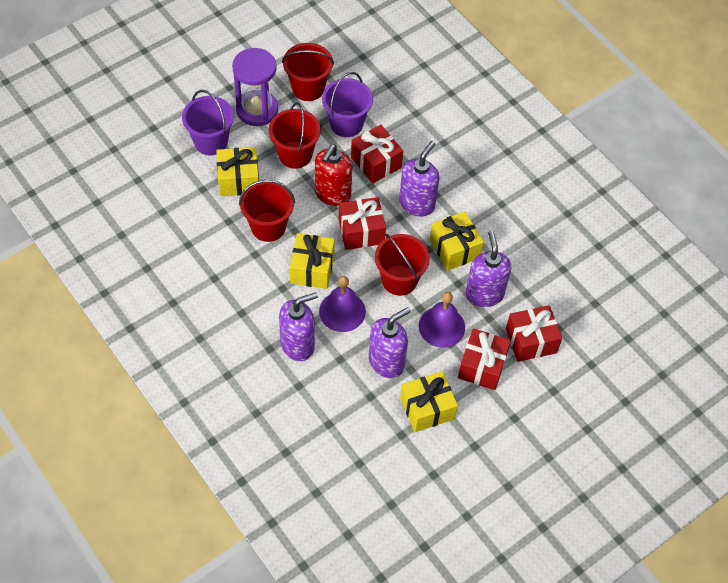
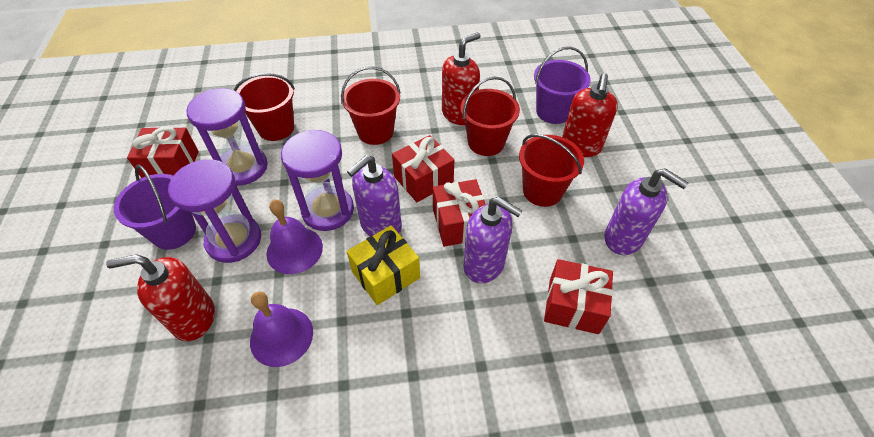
purple hourglass: 1 -> 3
purple soap dispenser: 4 -> 3
red soap dispenser: 1 -> 3
yellow gift: 4 -> 1

